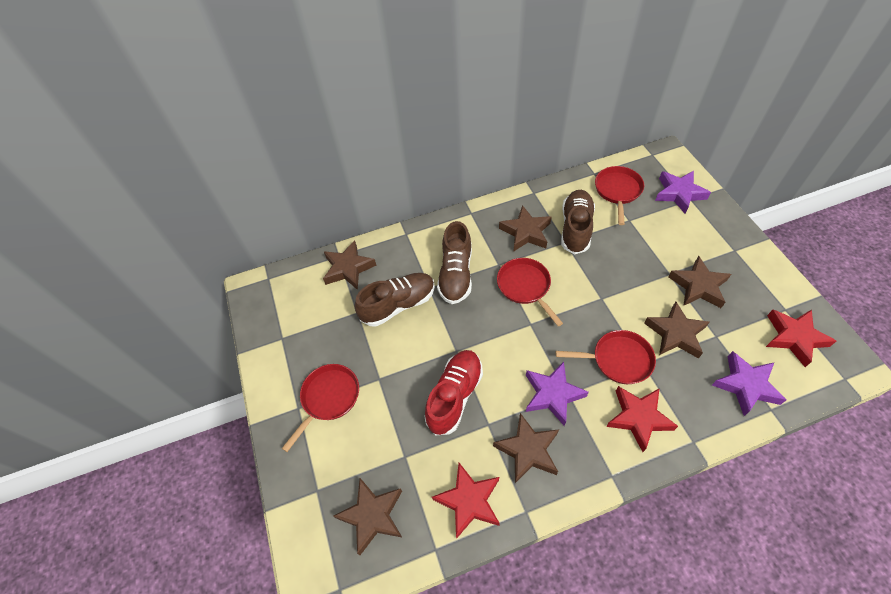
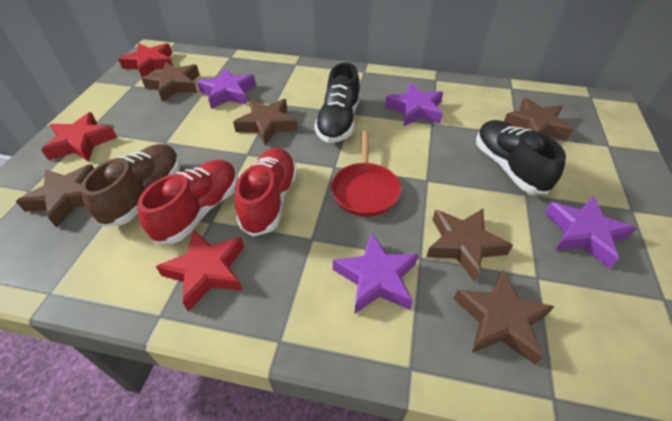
black shoe: 0 -> 2
brown shoe: 3 -> 1
purple star: 3 -> 4
red pan: 4 -> 1
red shoe: 1 -> 2

